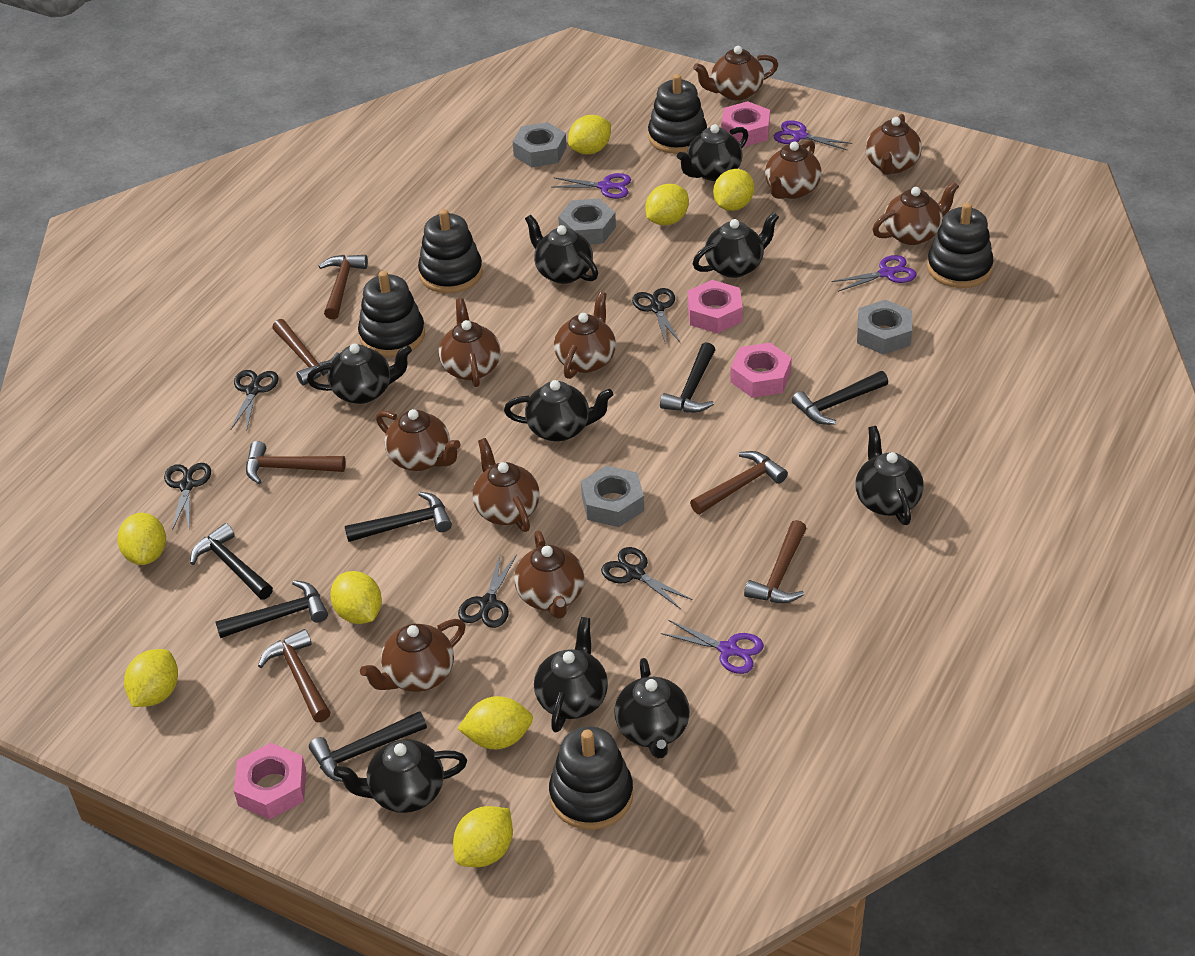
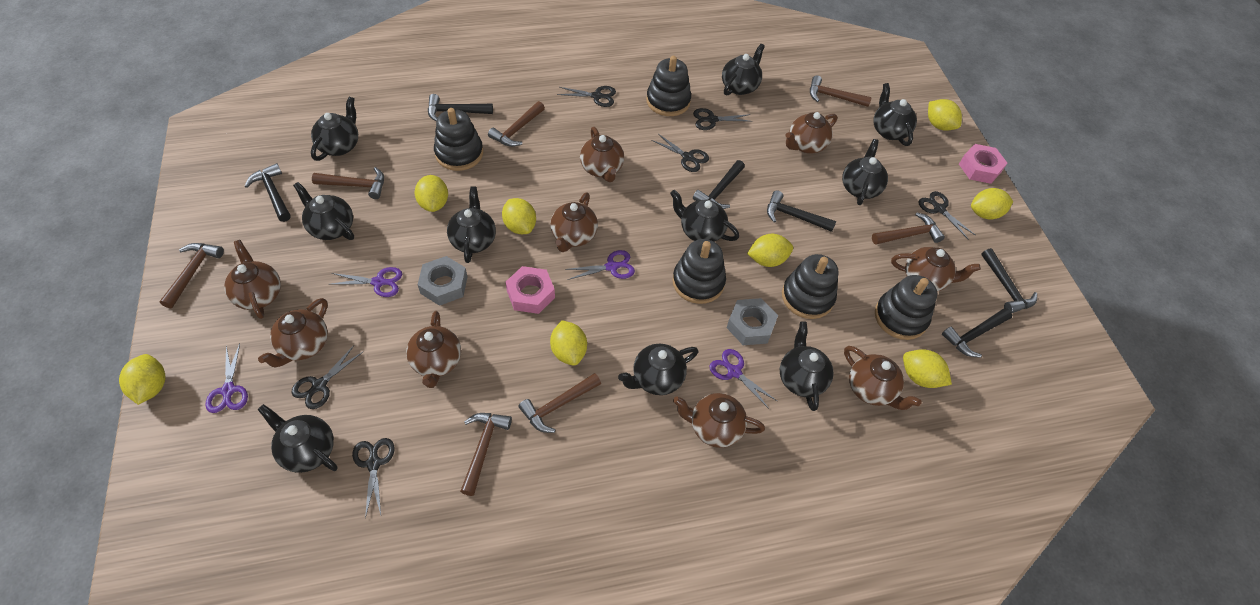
black scissors: 5 -> 6
black teapot: 9 -> 10
brown hammer: 6 -> 7
brown teapot: 10 -> 9
grey nut: 4 -> 2
pink nut: 4 -> 2

